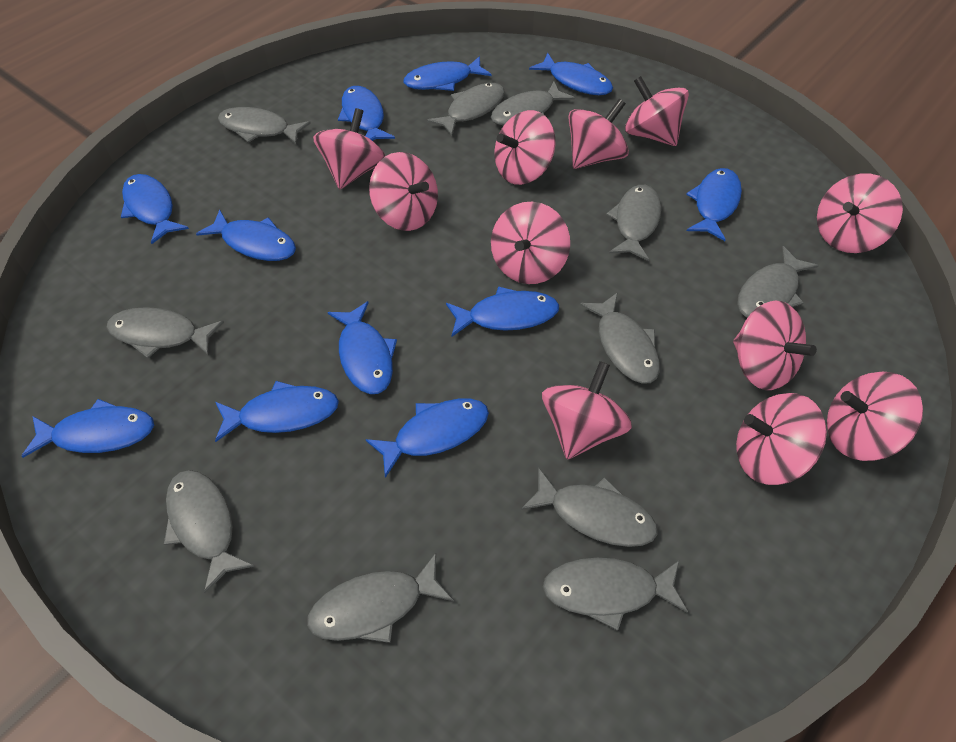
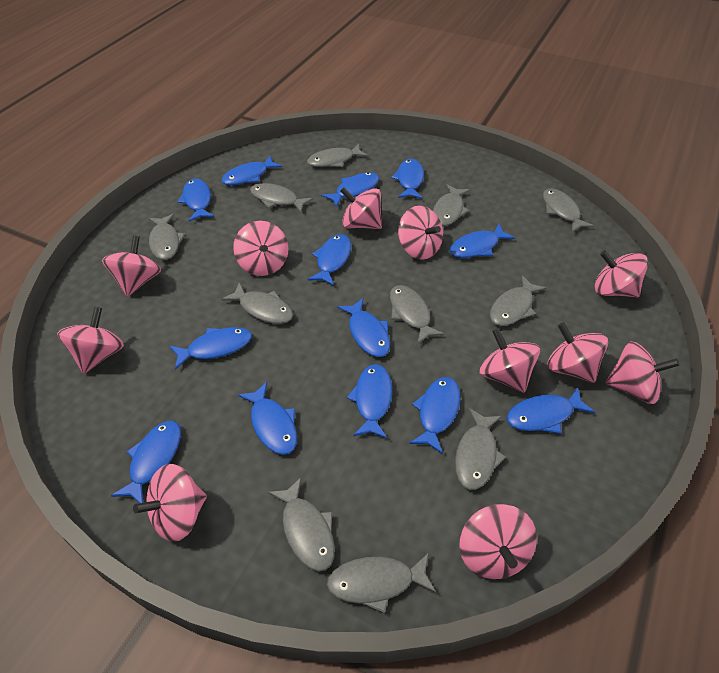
blue fish: 11 -> 13

